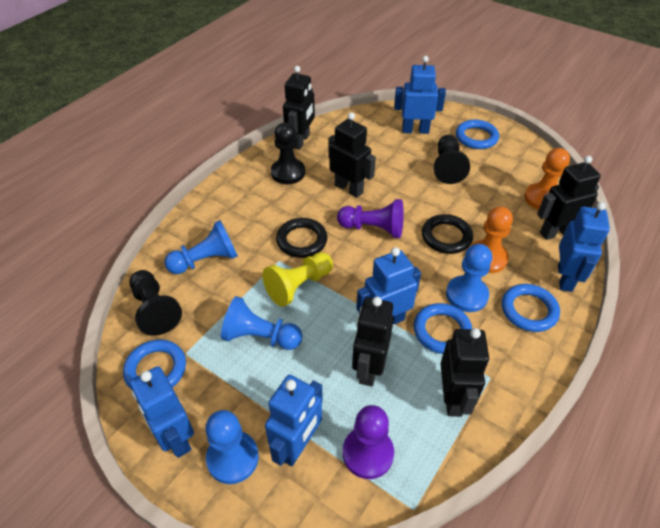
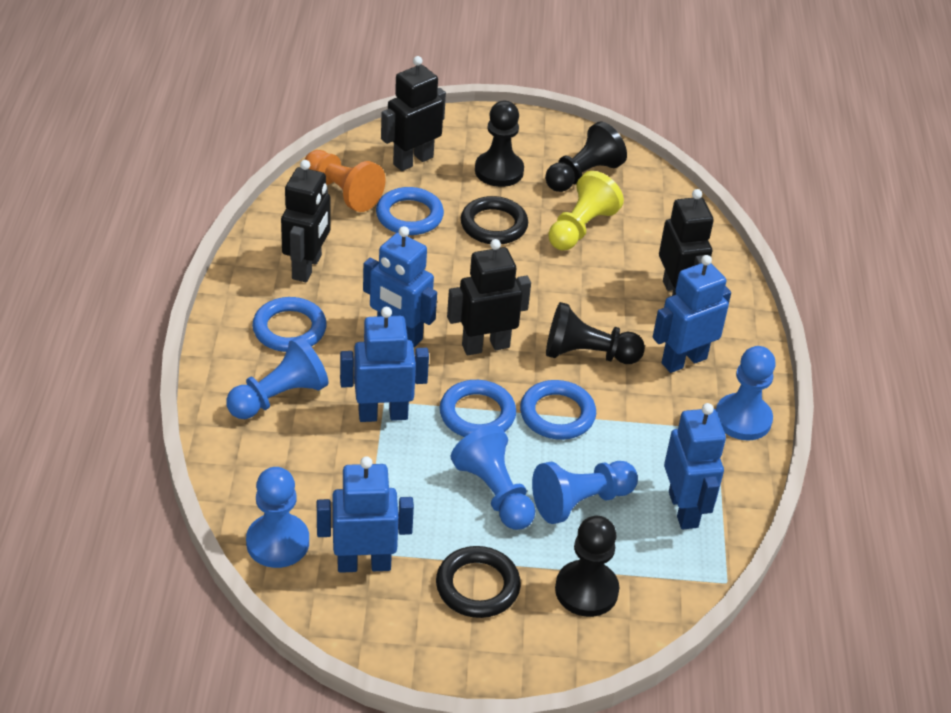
black pawn: 3 -> 4
black robot: 5 -> 4
blue pawn: 4 -> 5
orange pawn: 2 -> 1
purple pawn: 2 -> 0

